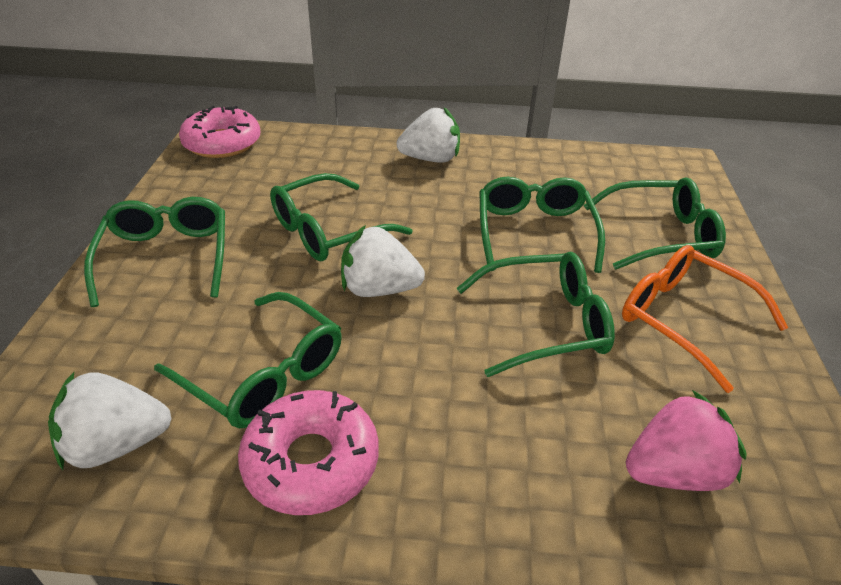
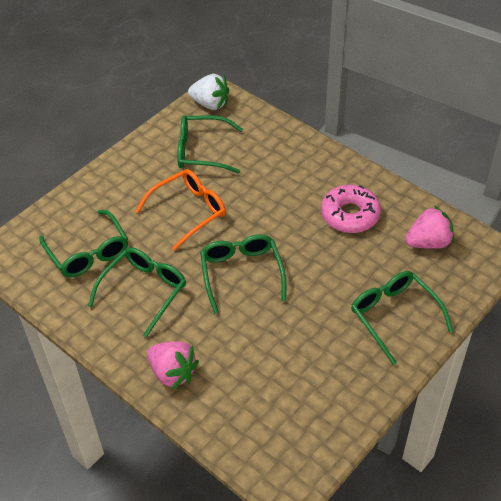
green glasses: 6 -> 5
pink donut: 2 -> 1
pink strawberry: 1 -> 2
white strawberry: 3 -> 1

